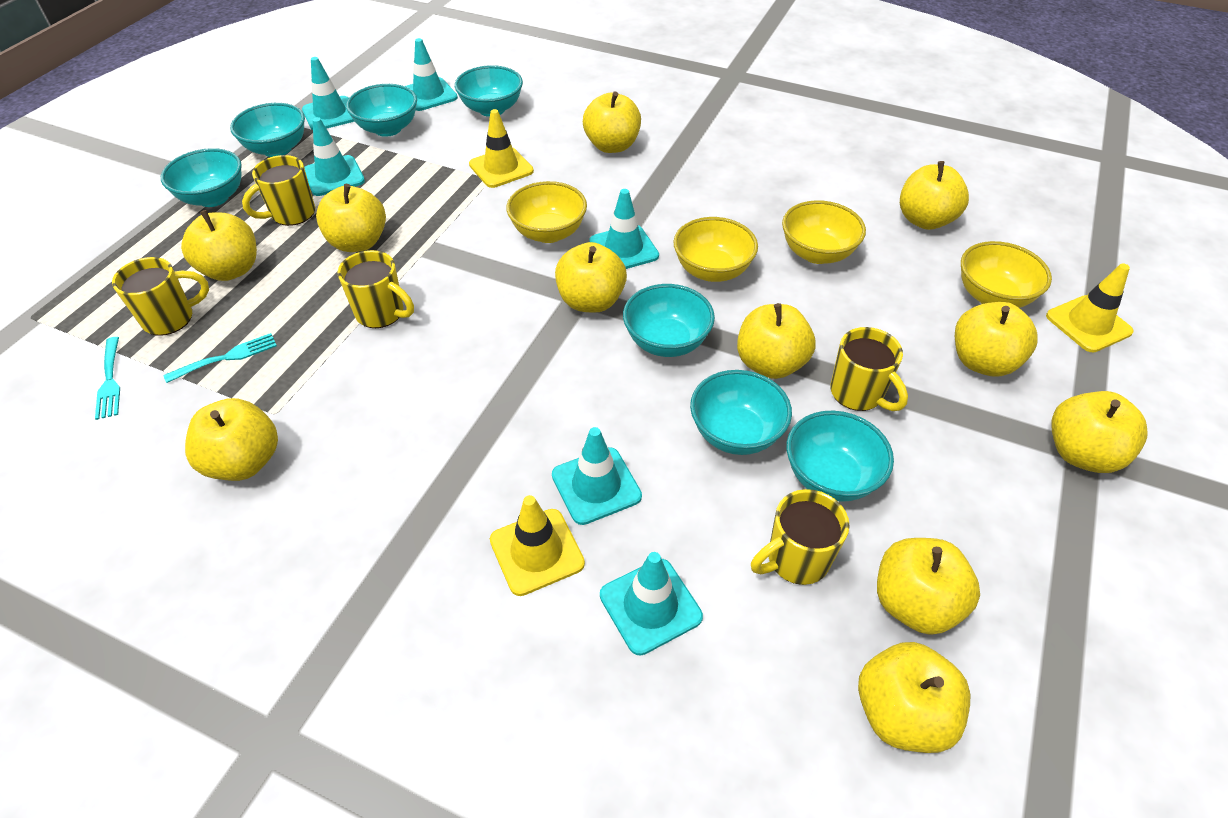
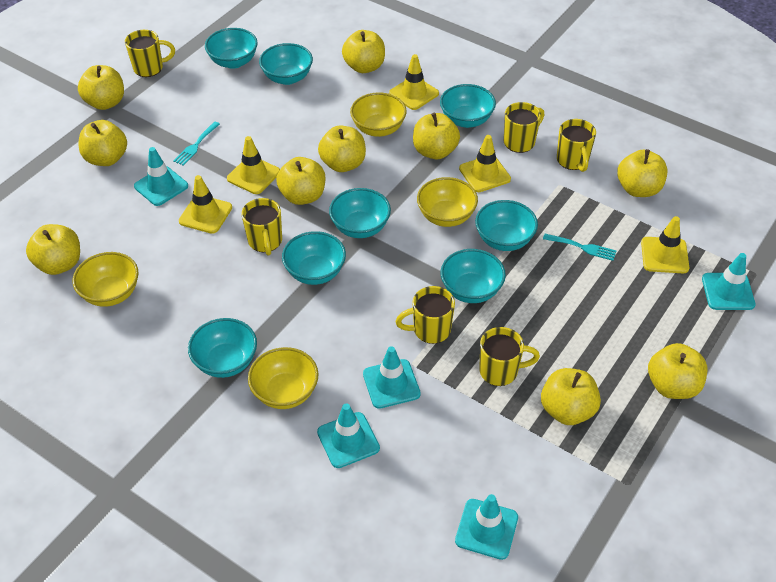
turquoise bowl: 7 -> 8
turquoise traffic cone: 6 -> 5
yellow apple: 11 -> 10
yellow mug: 5 -> 6
yellow traffic cone: 3 -> 5

